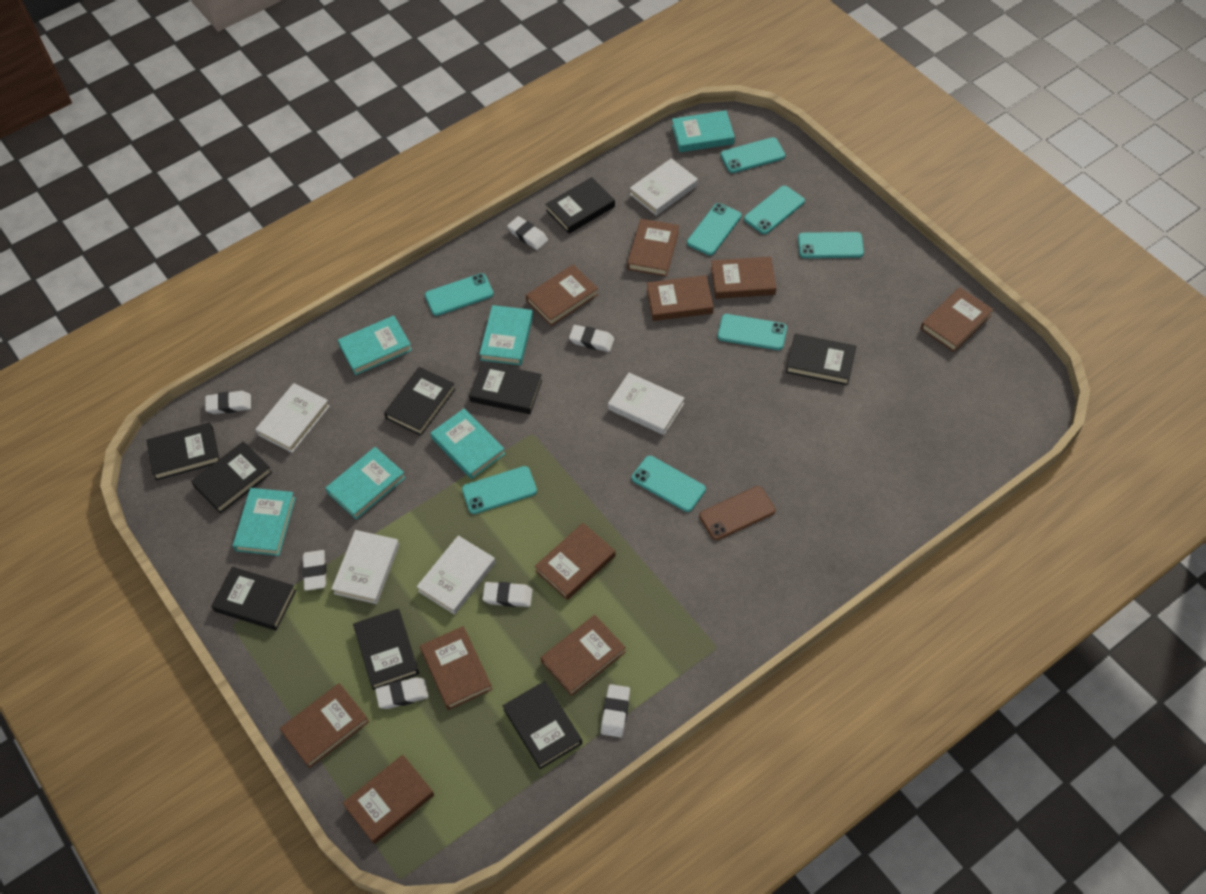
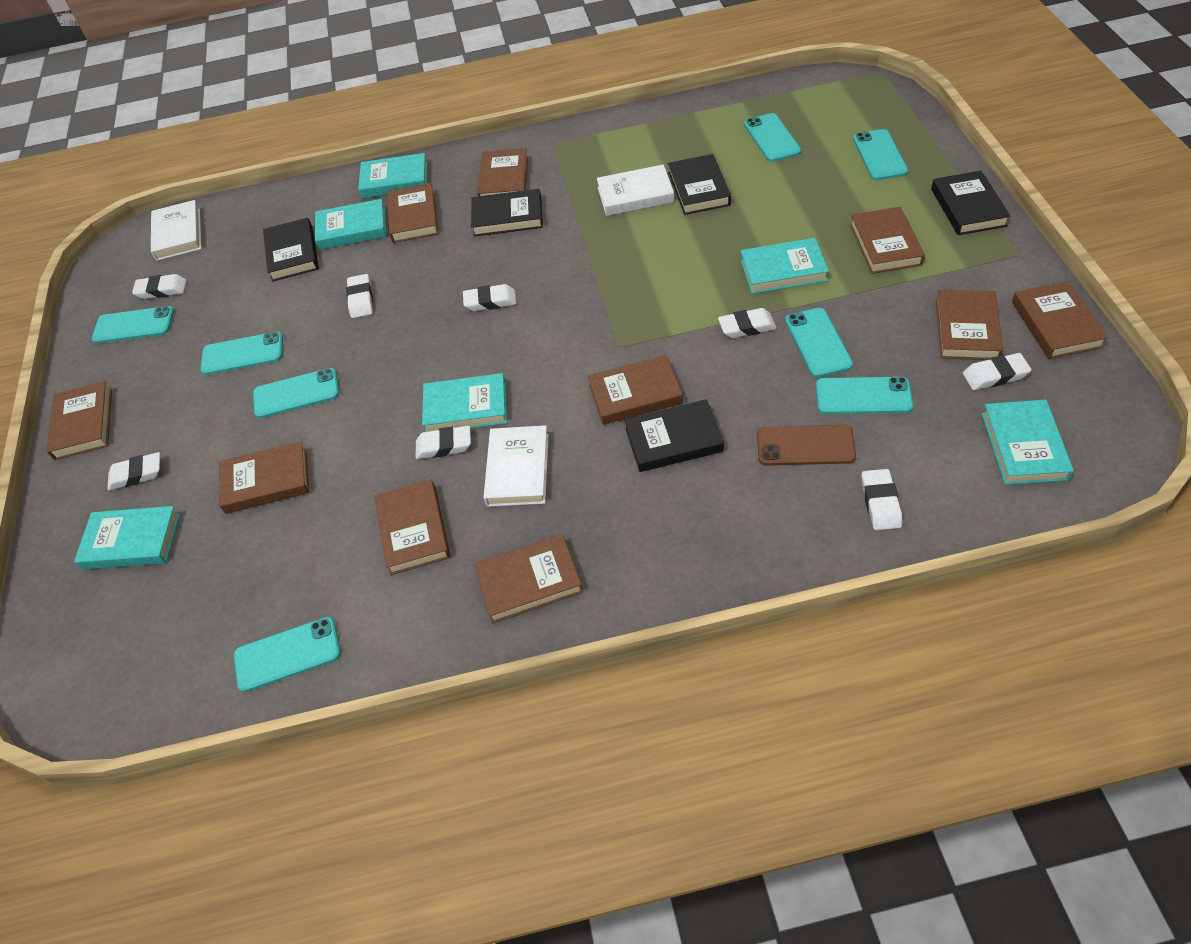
black book: 9 -> 5
white book: 5 -> 3
white eraser: 7 -> 8

